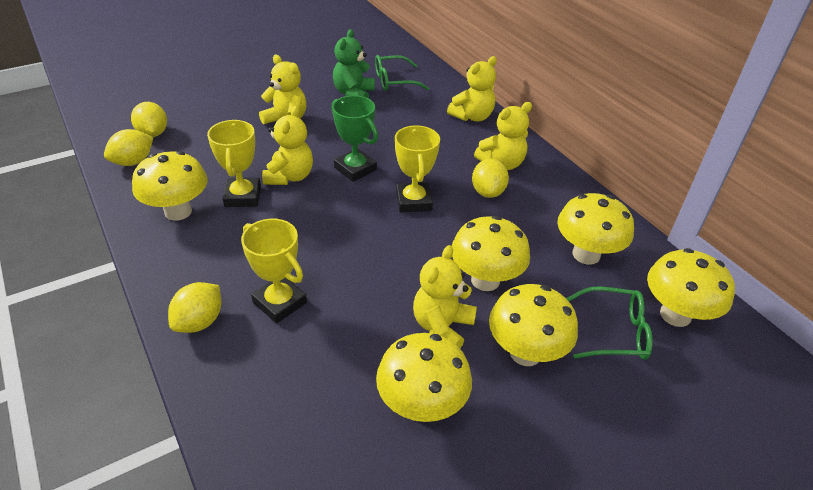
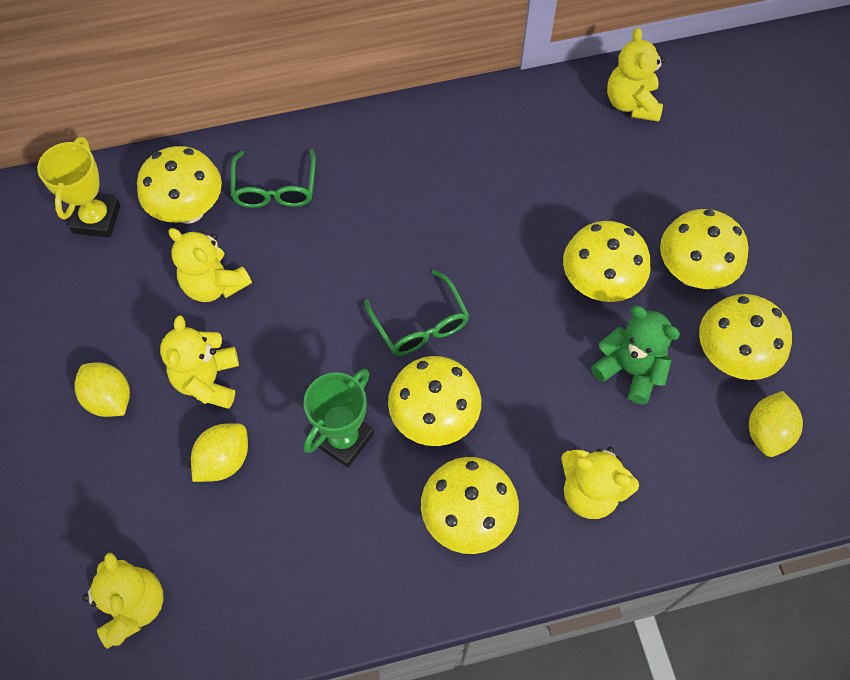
yellow lemon: 4 -> 3
yellow trophy: 3 -> 1

